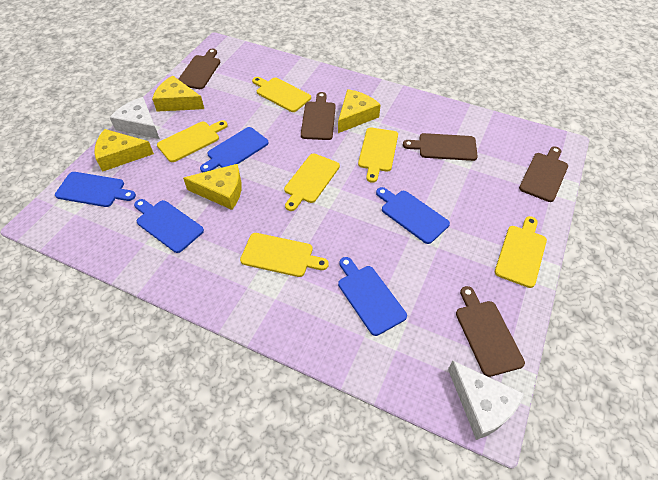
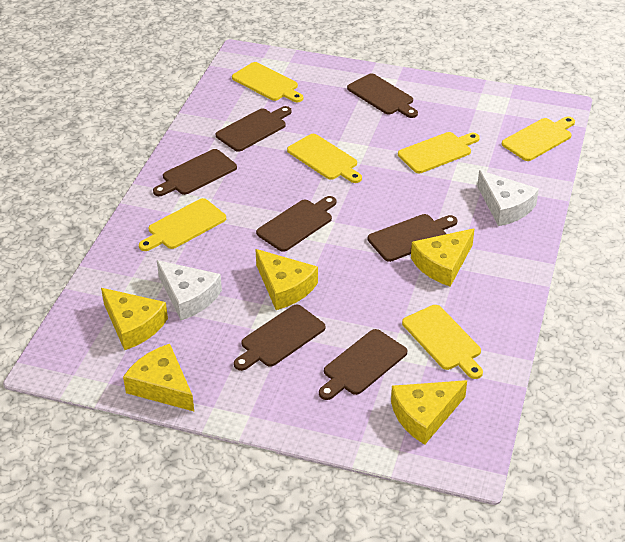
blue cutting board: 5 -> 0
brown cutting board: 5 -> 7
yellow cheese: 4 -> 5

